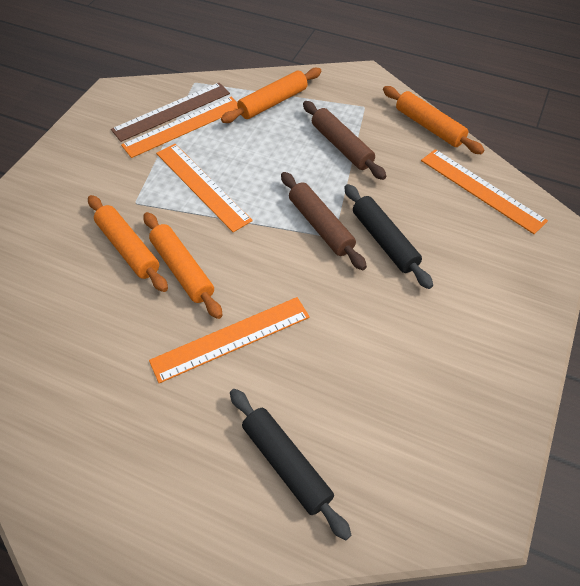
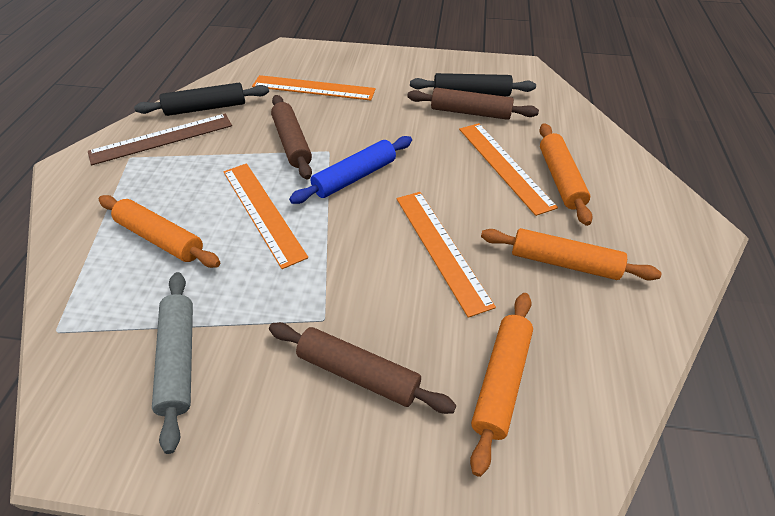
blue rolling pin: 0 -> 1
brown rolling pin: 2 -> 3
grey rolling pin: 0 -> 1

